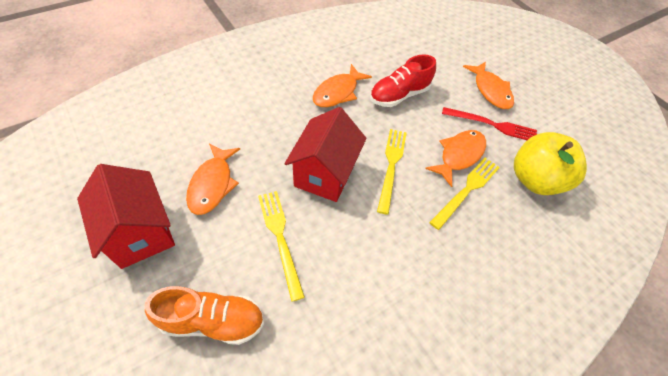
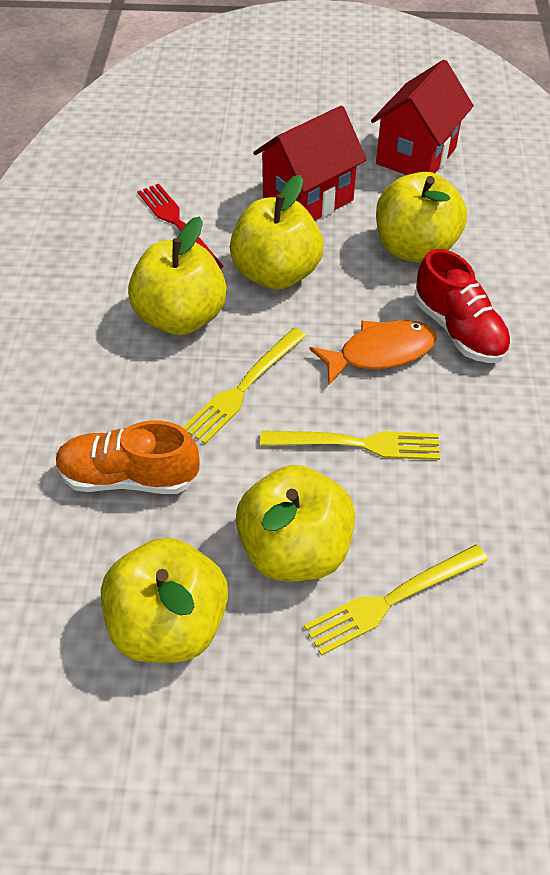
orange fish: 4 -> 1
yellow apple: 1 -> 5

